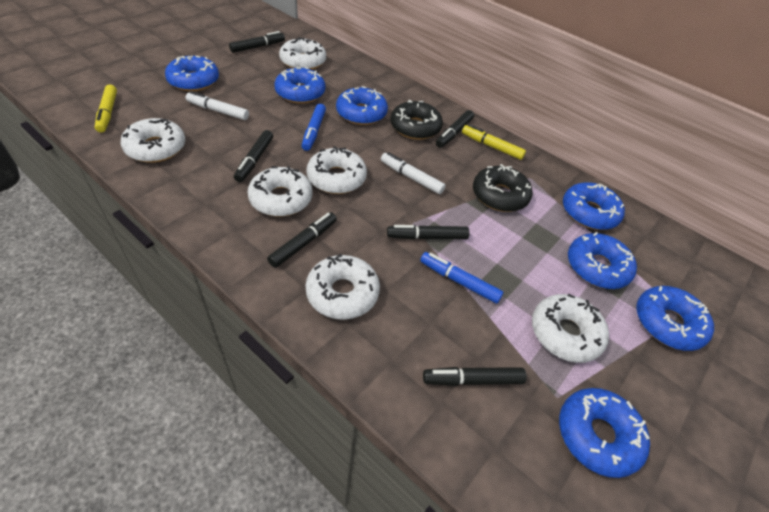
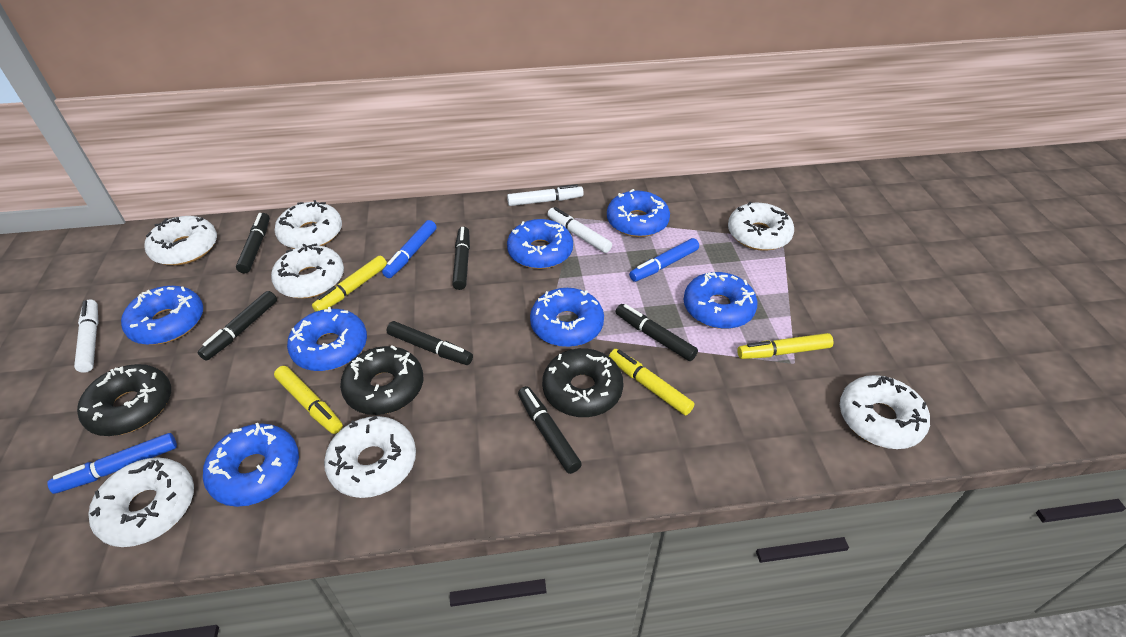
black donut: 2 -> 3
blue marker: 2 -> 3
white donut: 6 -> 7
white marker: 2 -> 3
yellow marker: 2 -> 4

